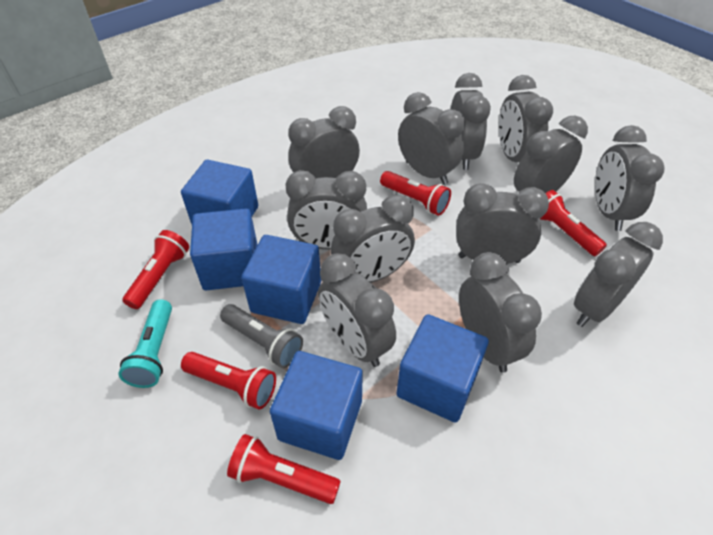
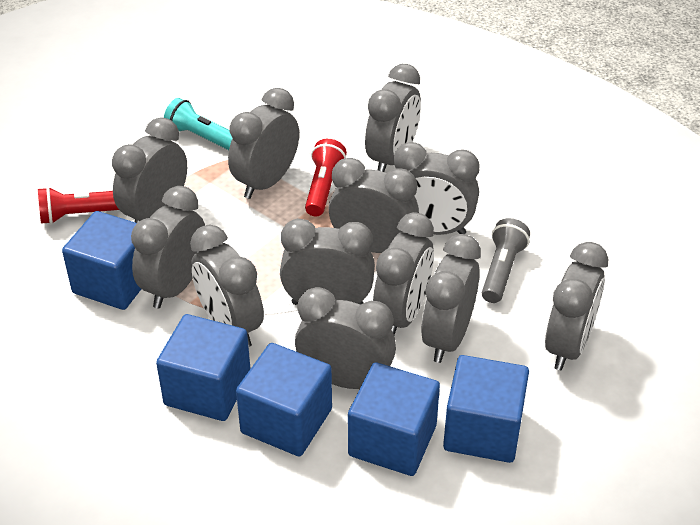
red flashlight: 5 -> 2

